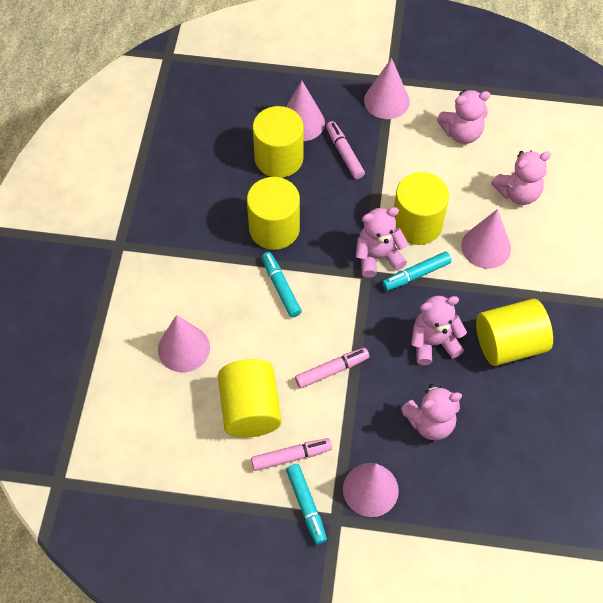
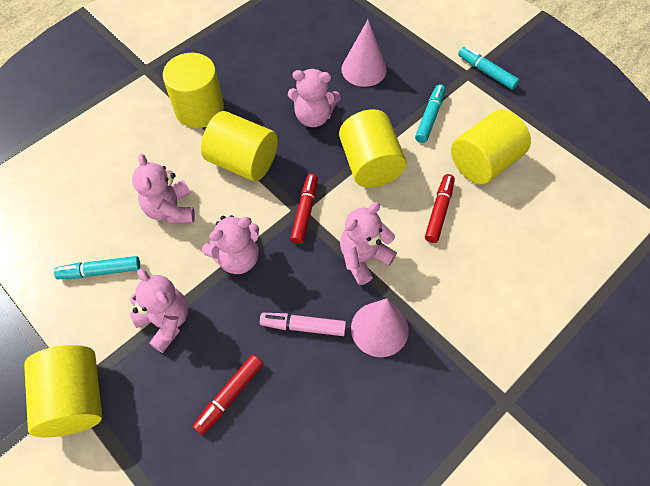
pink cone: 5 -> 2
pink marker: 3 -> 1
red marker: 0 -> 3

